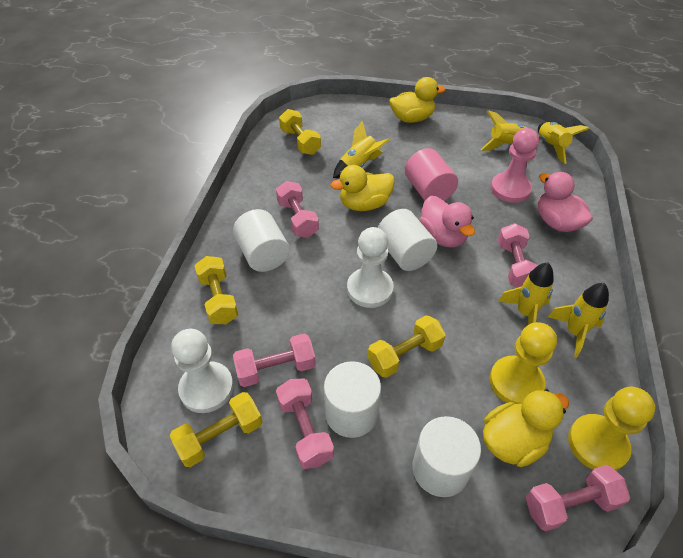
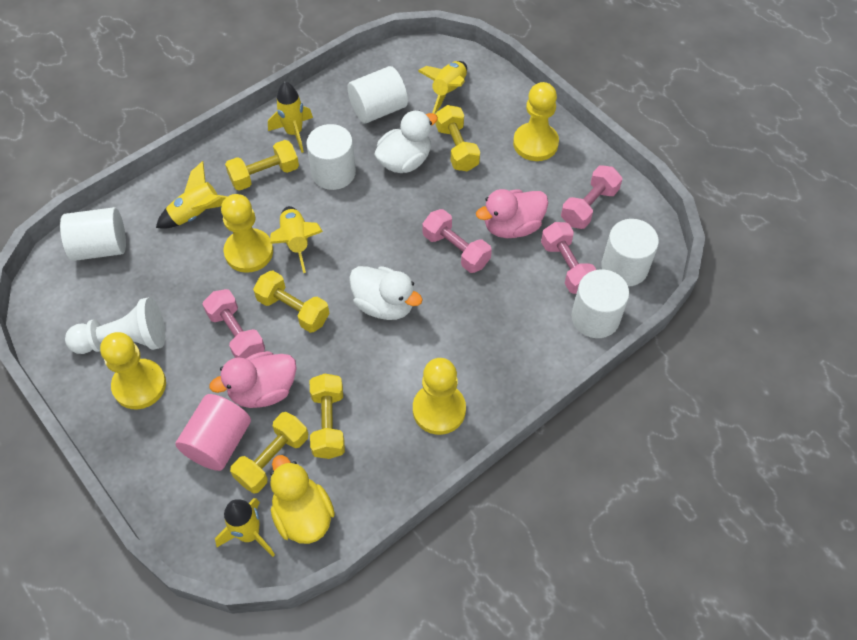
pink dumbbell: 5 -> 4
pink pawn: 1 -> 0
white cylinder: 4 -> 5
white duck: 0 -> 2
white pawn: 2 -> 1
yellow duck: 3 -> 1
yellow dumbbell: 4 -> 5
yellow pawn: 2 -> 4

